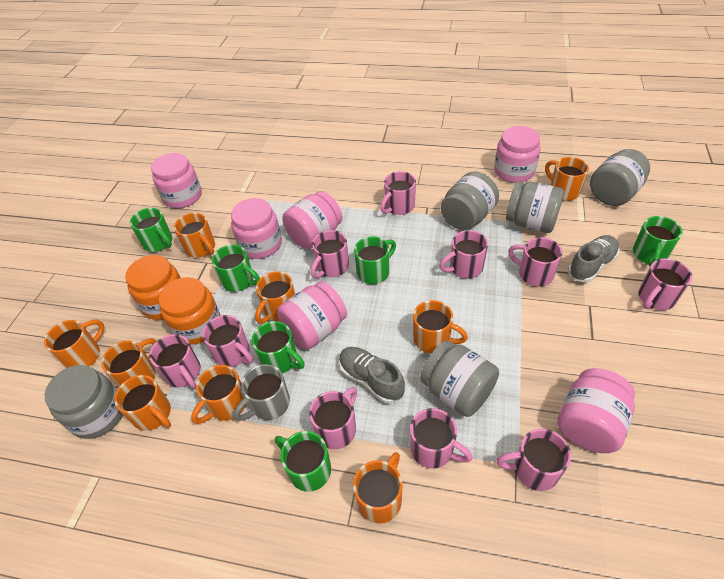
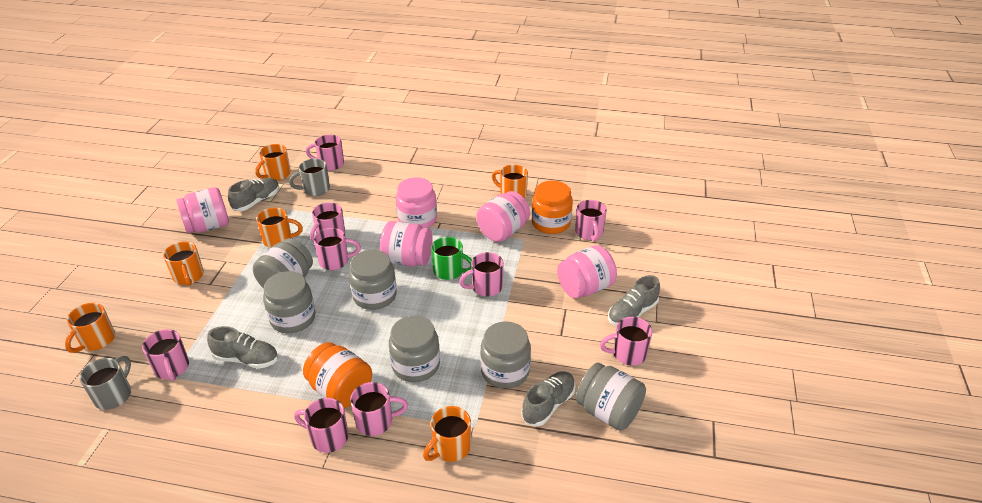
green mug: 6 -> 1
grey jar: 5 -> 6
grey mug: 1 -> 2
grey shoe: 2 -> 4
orange mug: 9 -> 6
pink jar: 6 -> 5
pink mug: 10 -> 9

